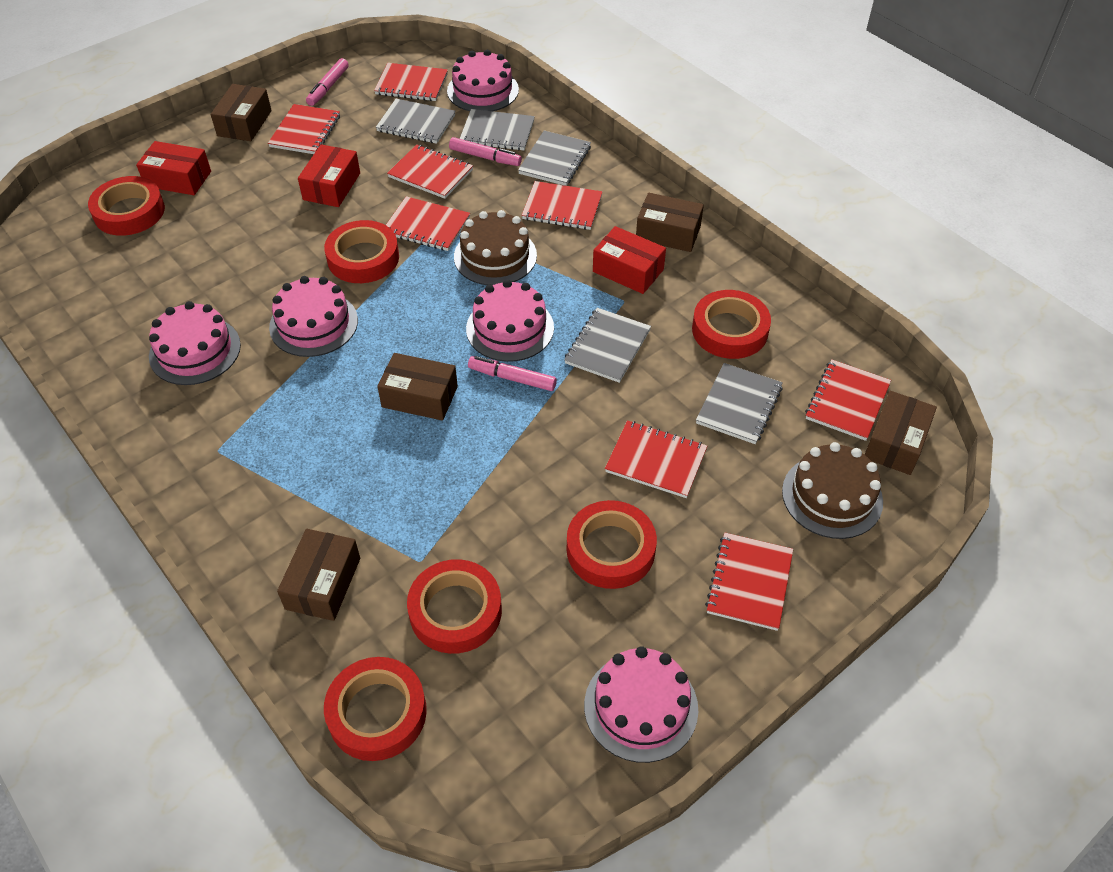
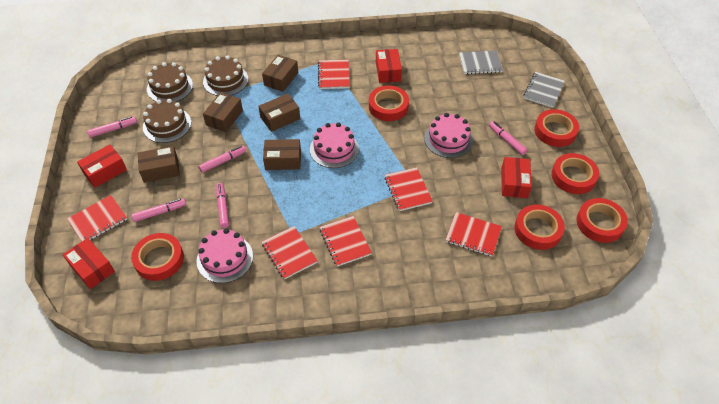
brown cake: 2 -> 3
grey notebook: 5 -> 2
pink cake: 5 -> 3
pink marker: 3 -> 5
red box: 3 -> 4
red notebook: 8 -> 6

